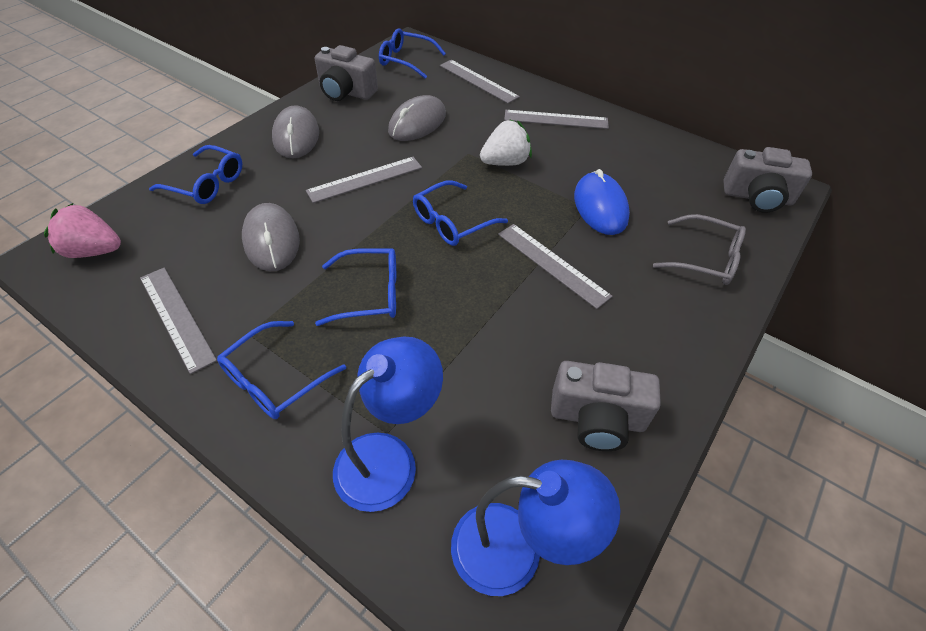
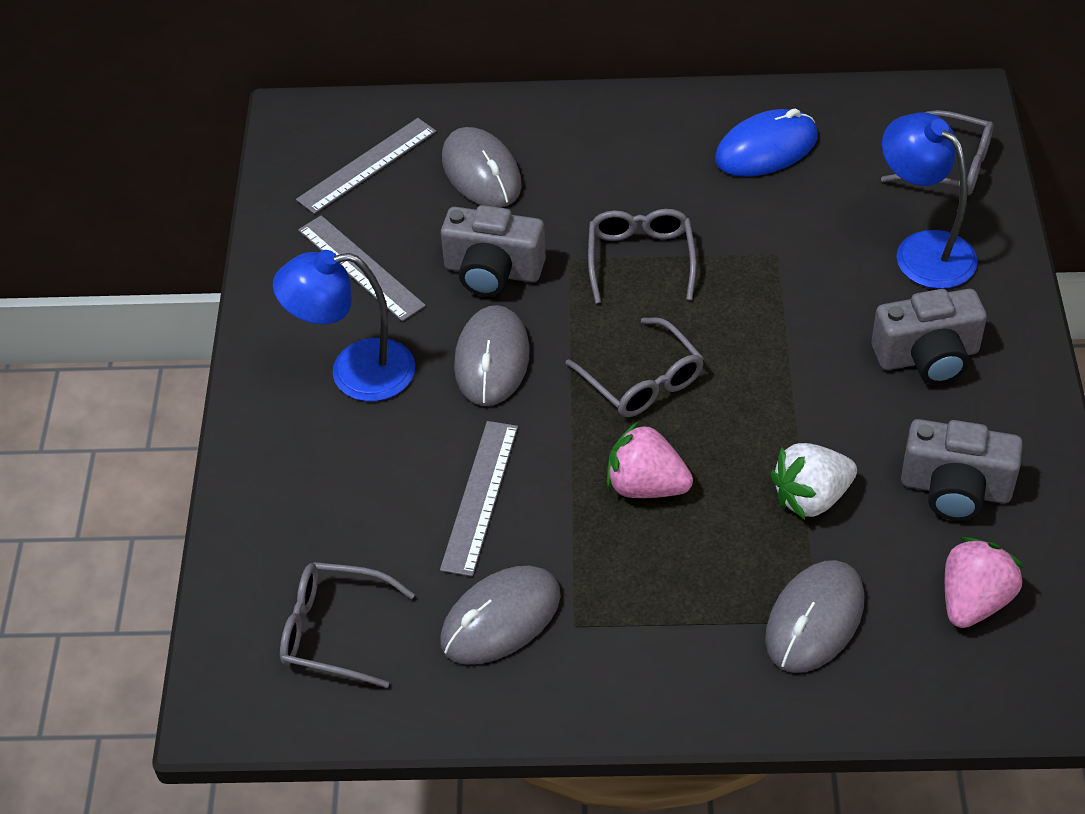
blue glasses: 5 -> 0
grey glasses: 1 -> 4
grey mouse: 3 -> 4
grey ruler: 5 -> 3
pink strawberry: 1 -> 2

